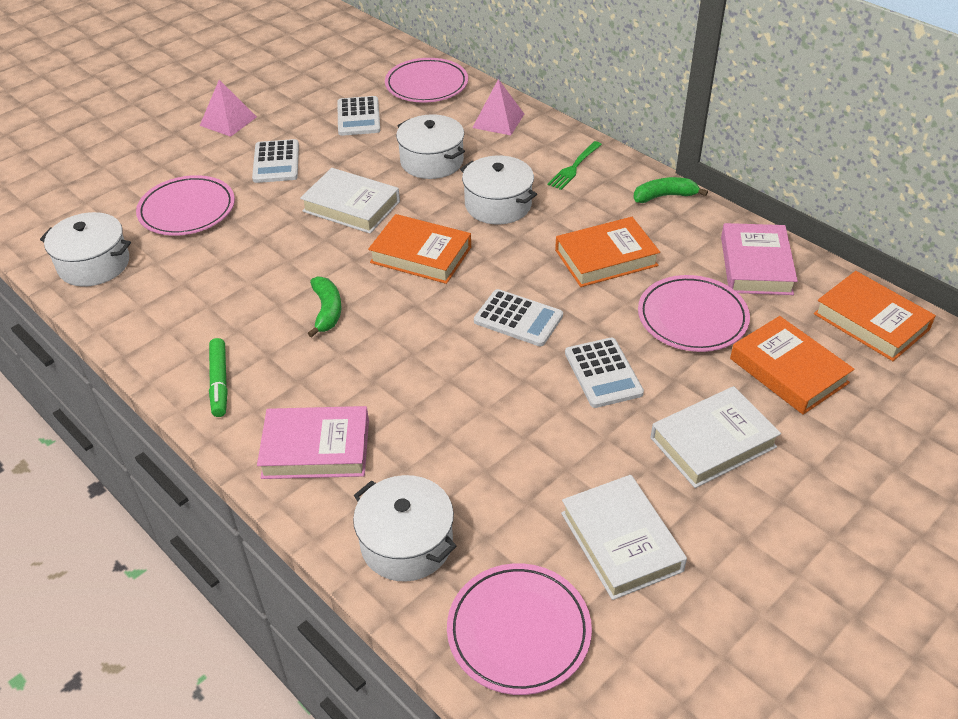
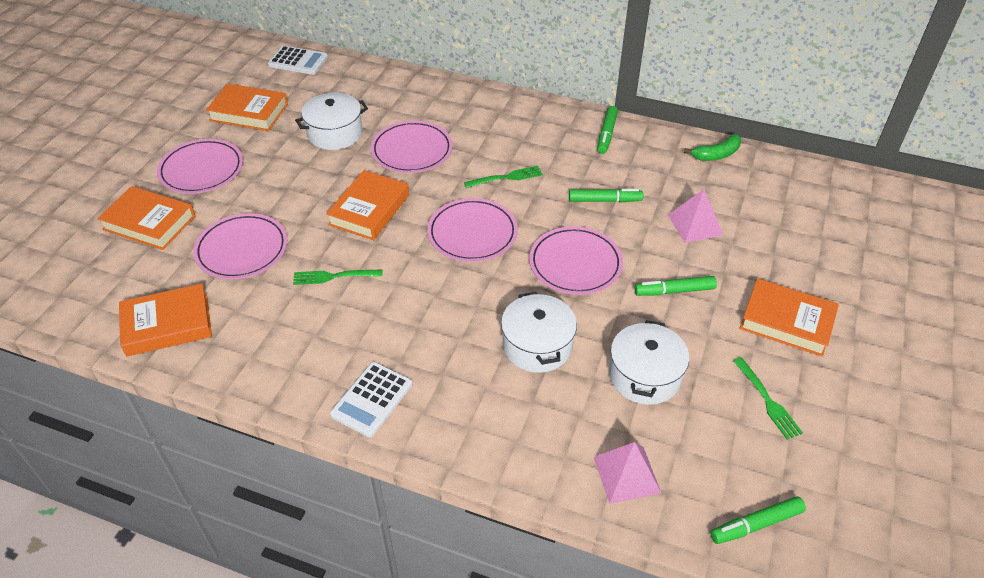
green banana: 2 -> 1
green fork: 1 -> 3
green marker: 1 -> 4
orange book: 4 -> 5
pink book: 2 -> 0
pink plate: 4 -> 5
white book: 3 -> 0
white calculator: 4 -> 2
white pot: 4 -> 3

